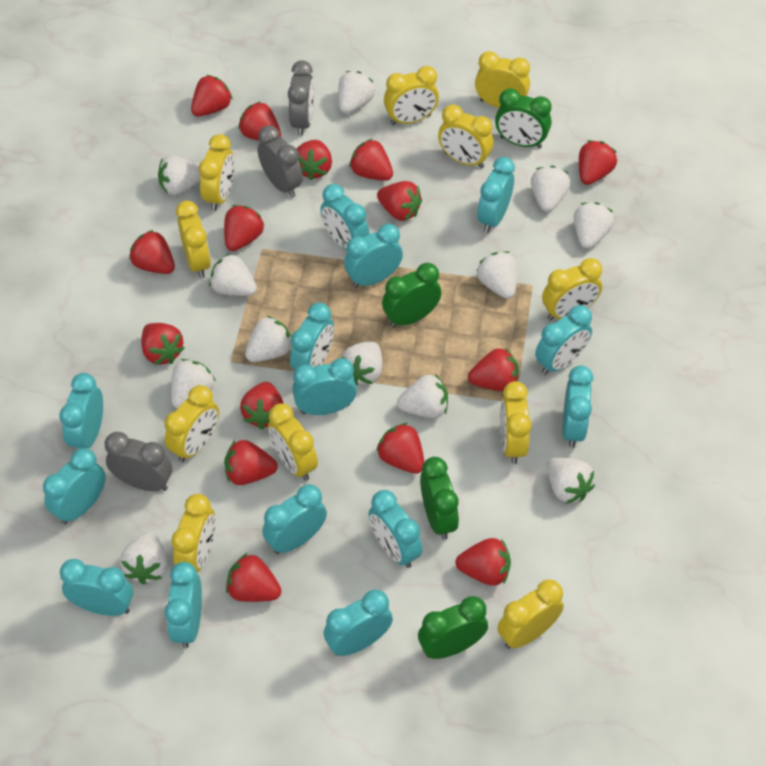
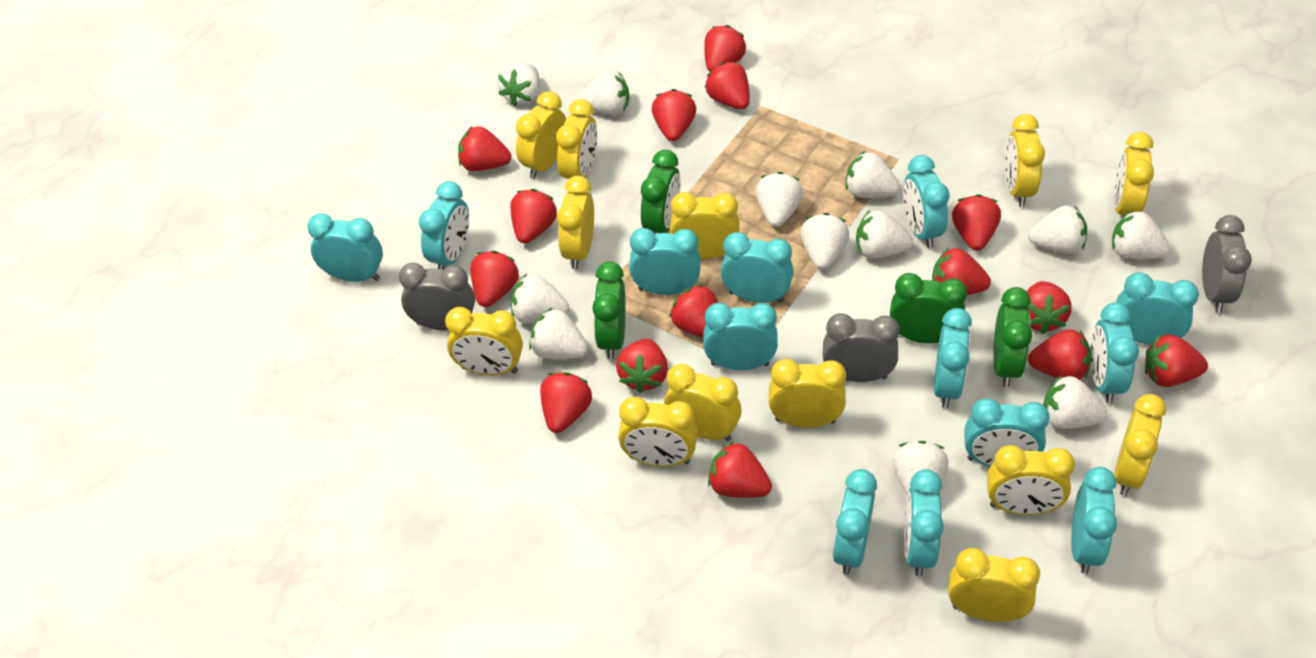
turquoise clock: 14 -> 13
yellow clock: 11 -> 13

